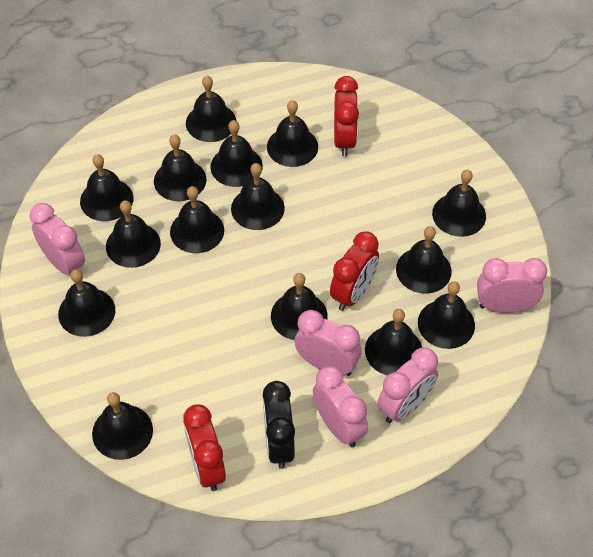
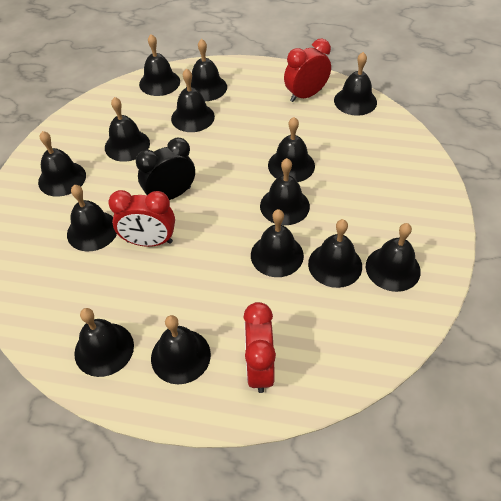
black bell: 15 -> 14
pink clock: 5 -> 0

